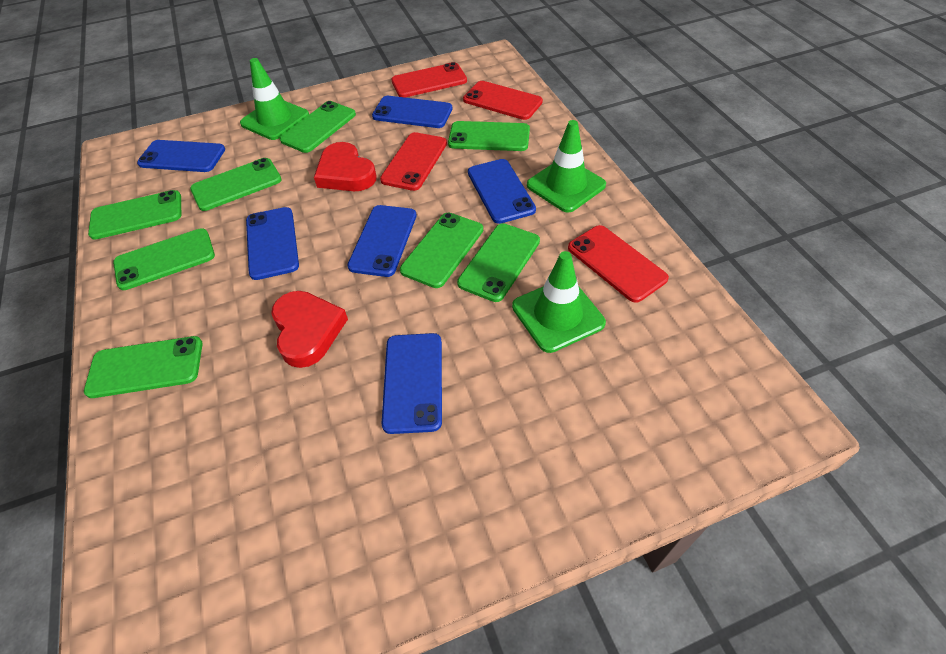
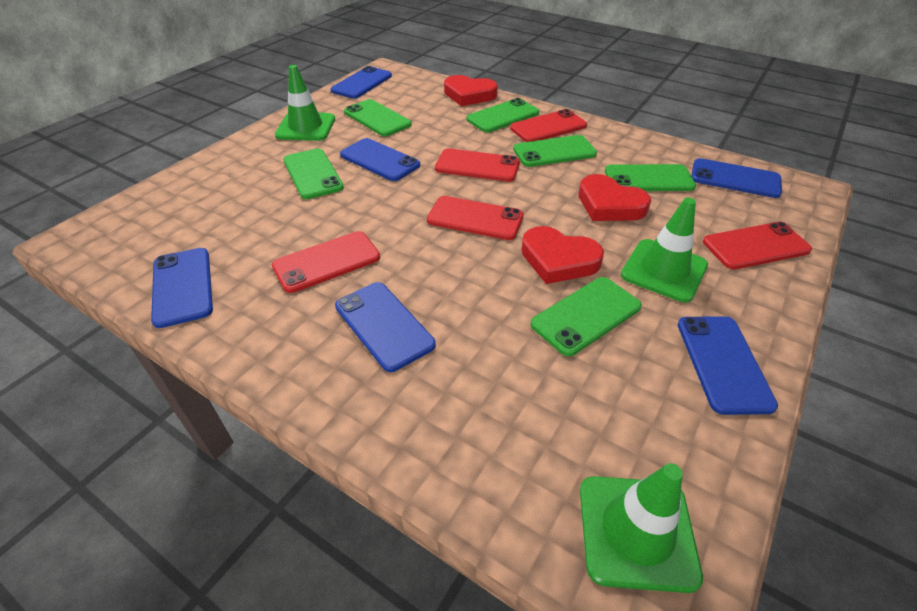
green phone: 8 -> 6
red heart: 2 -> 3
red phone: 4 -> 5

